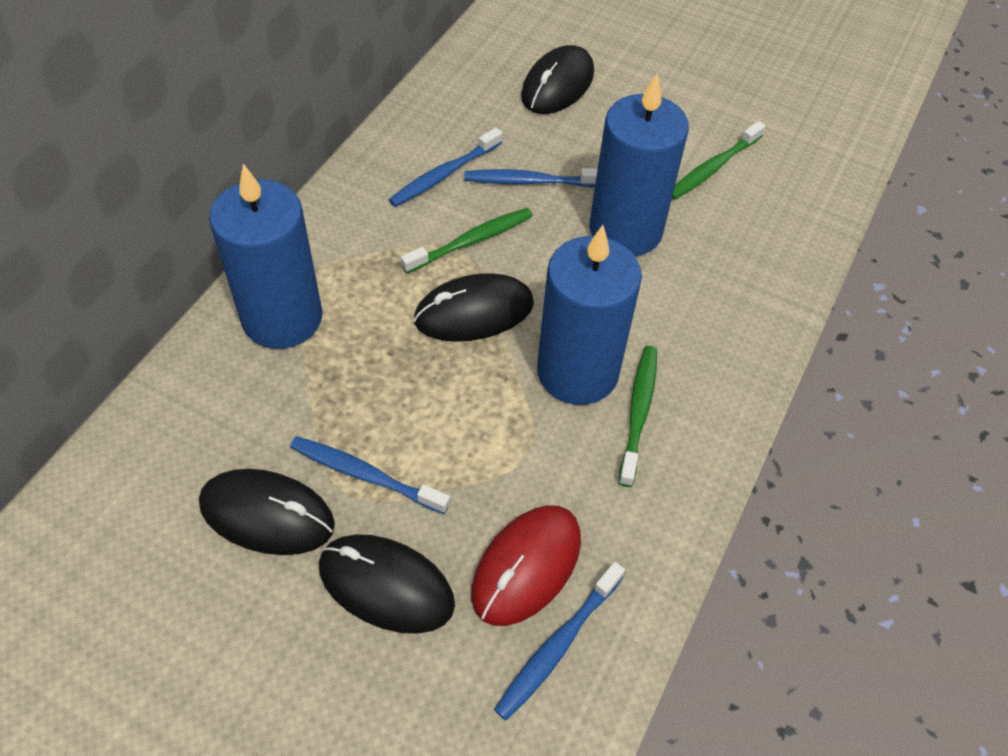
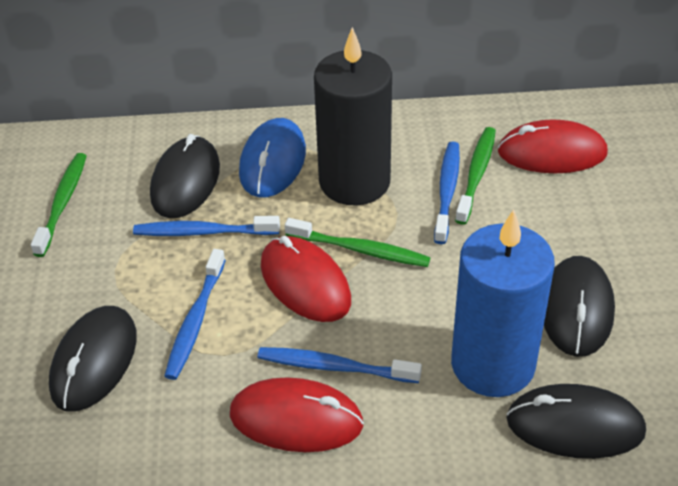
black candle: 0 -> 1
blue candle: 3 -> 1
blue mouse: 0 -> 1
red mouse: 1 -> 3

